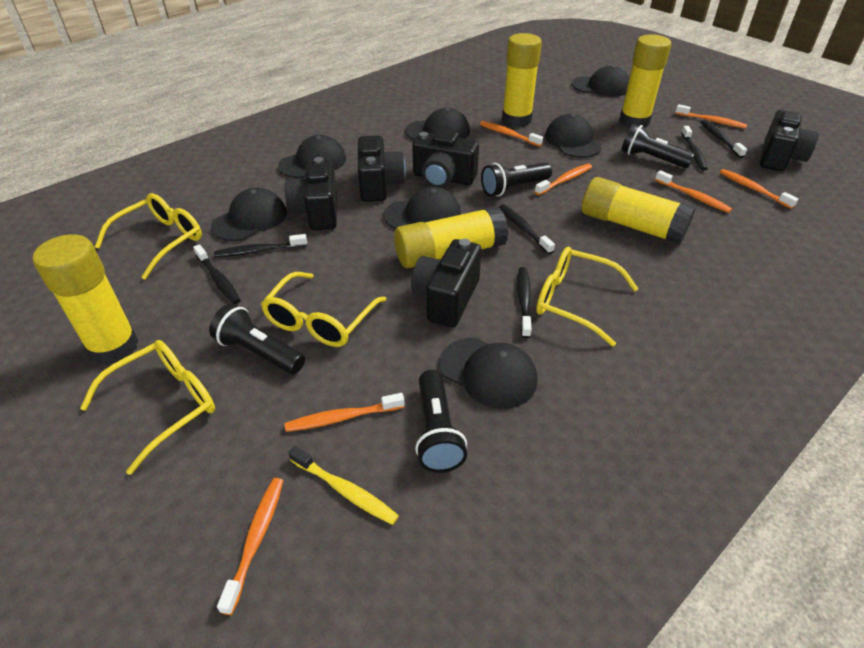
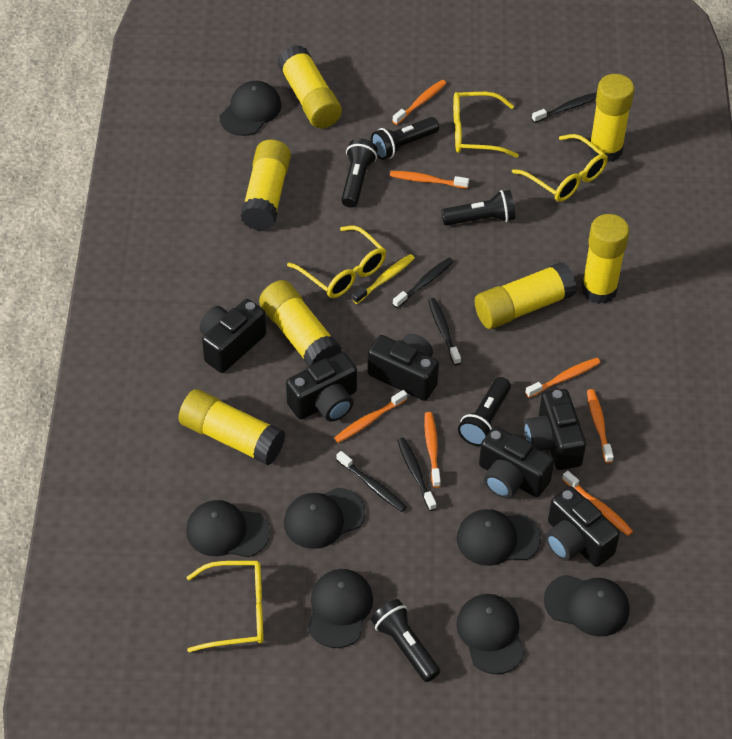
black camera: 5 -> 6
black flashlight: 4 -> 5
black toothbrush: 6 -> 5
yellow glue stick: 5 -> 7

